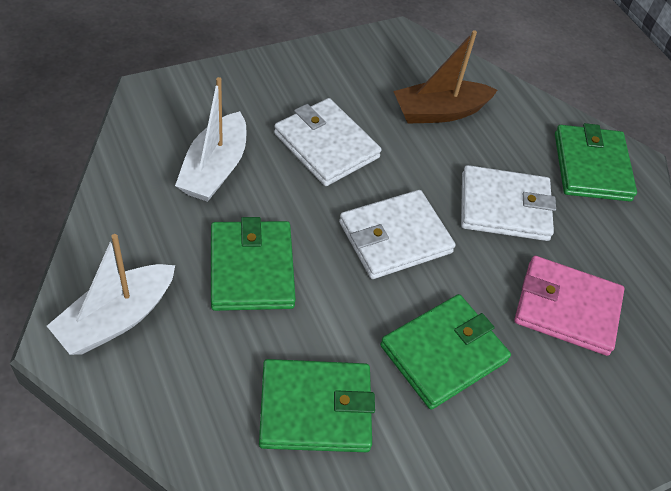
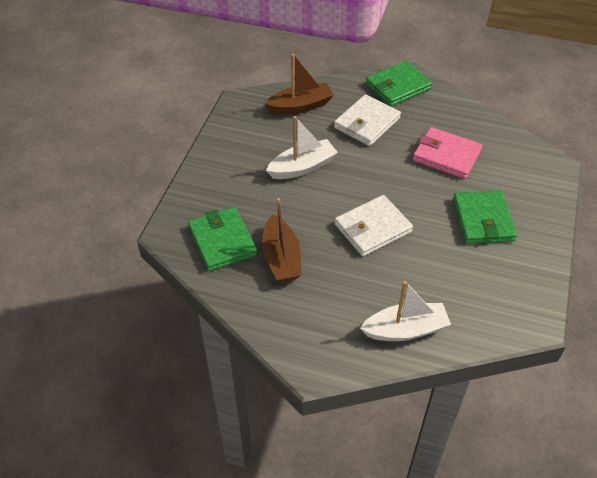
brown boat: 1 -> 2
green wallet: 4 -> 3
white wallet: 3 -> 2

